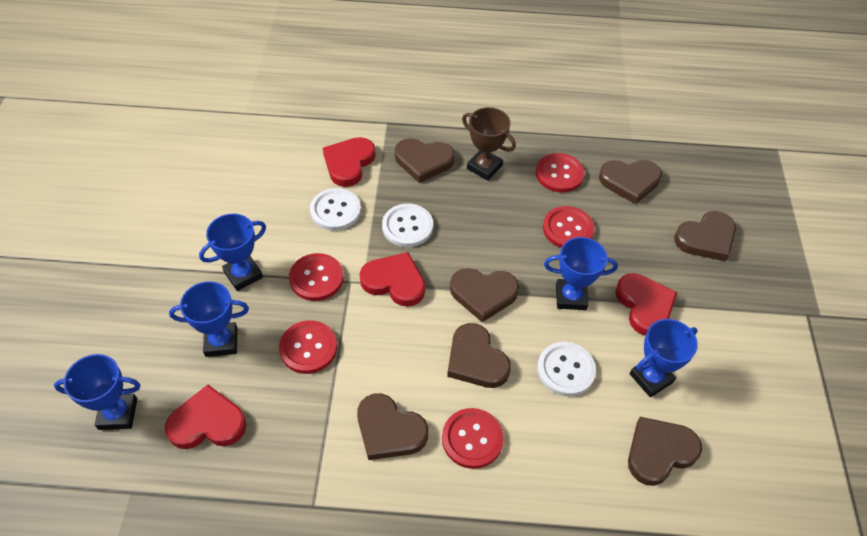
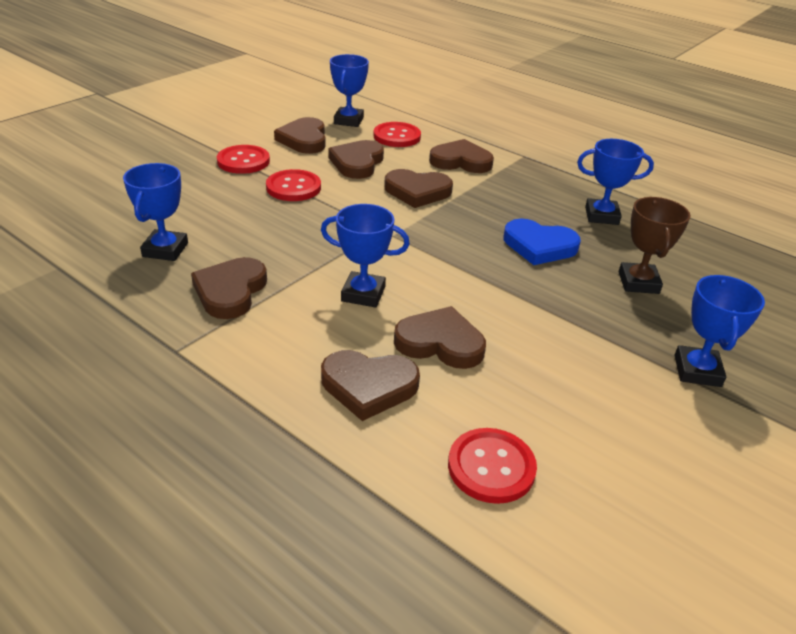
blue heart: 0 -> 1
red button: 5 -> 4
red heart: 4 -> 0
white button: 3 -> 0

